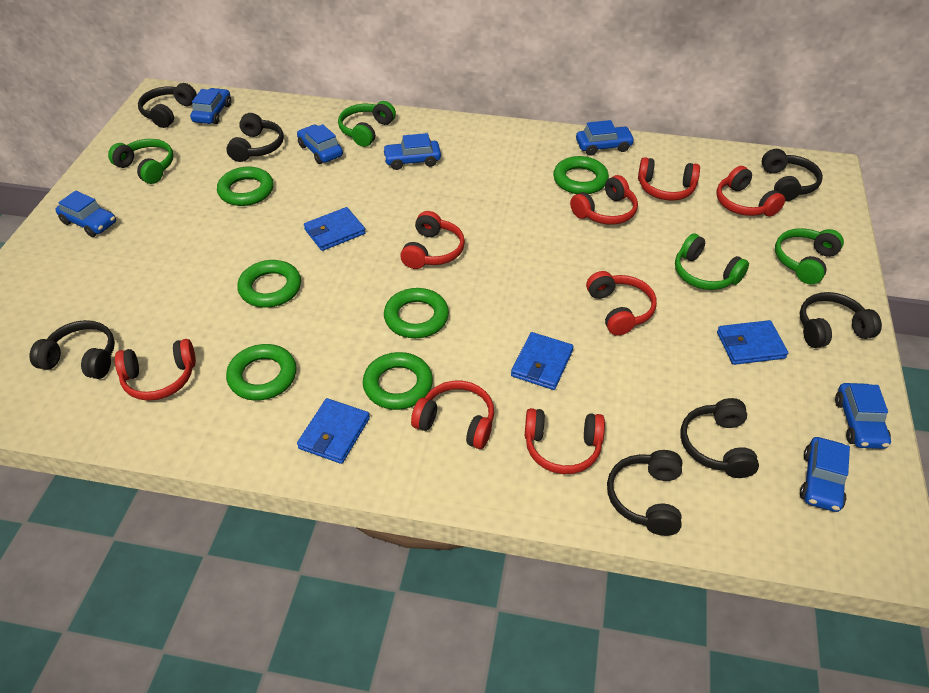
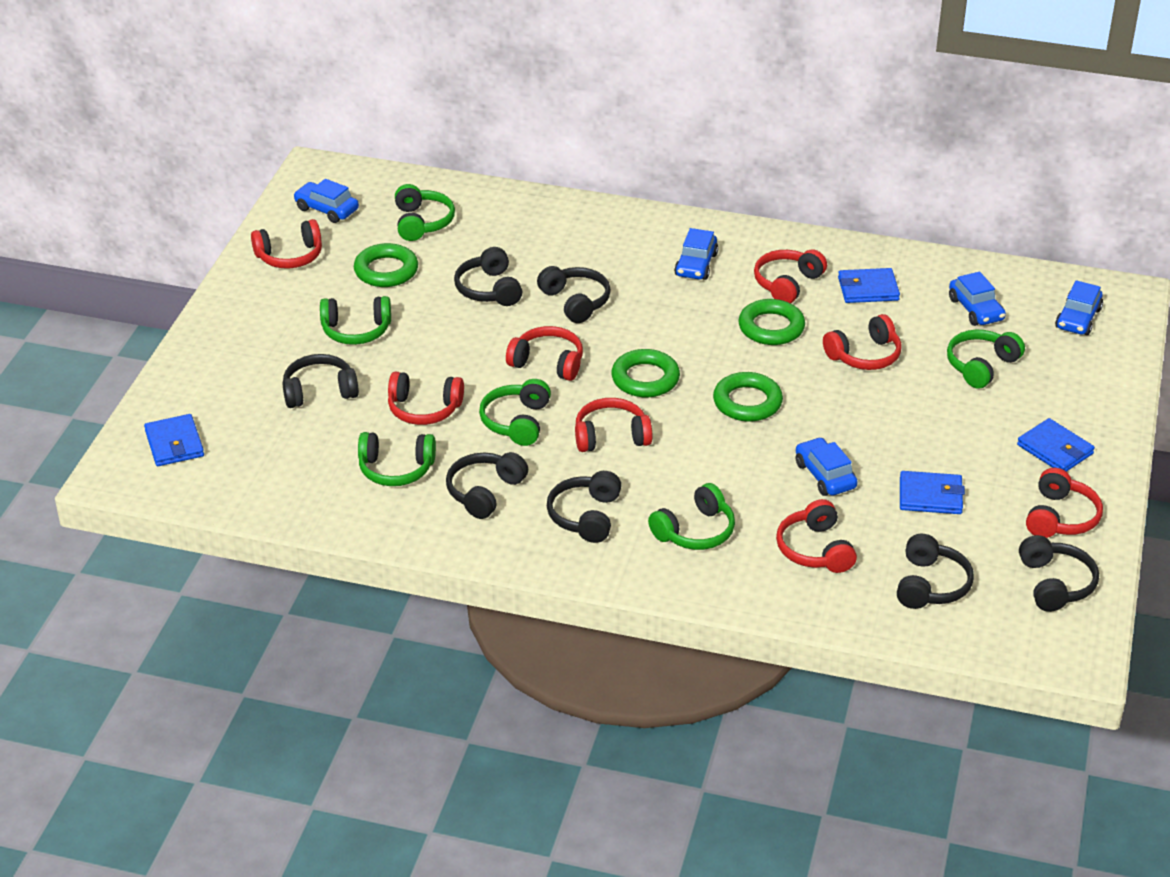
blue car: 7 -> 5
green headphones: 4 -> 6
green ring: 6 -> 4

